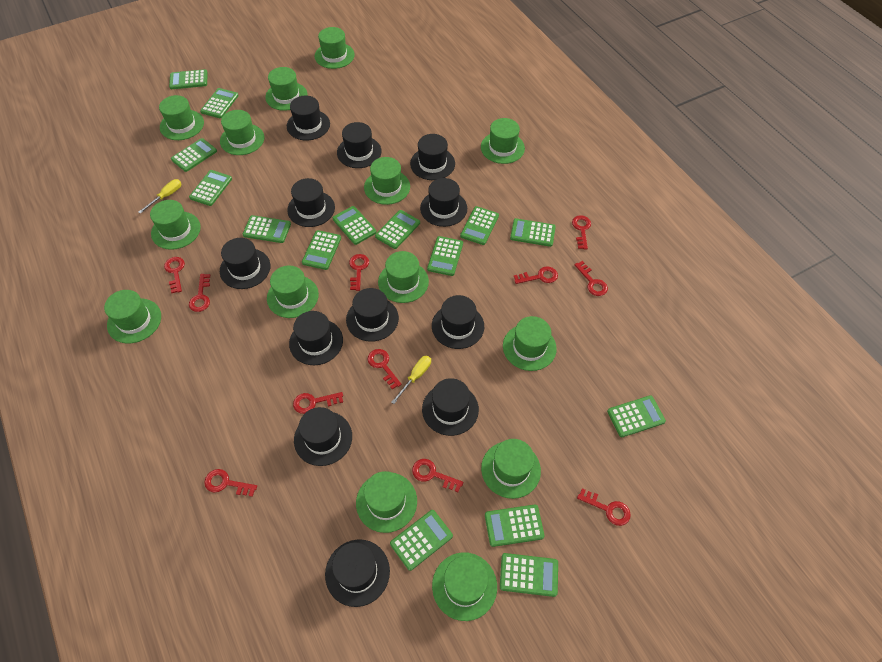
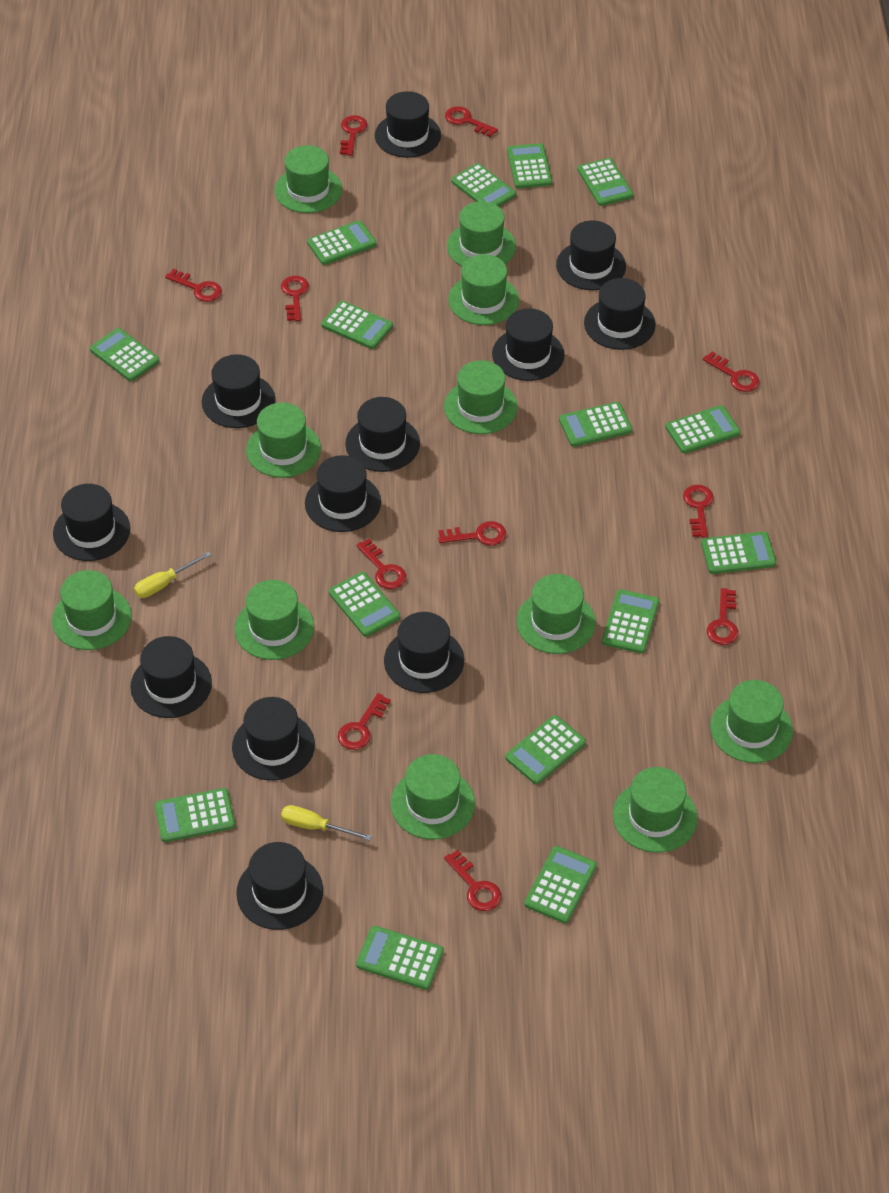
green hat: 14 -> 11

